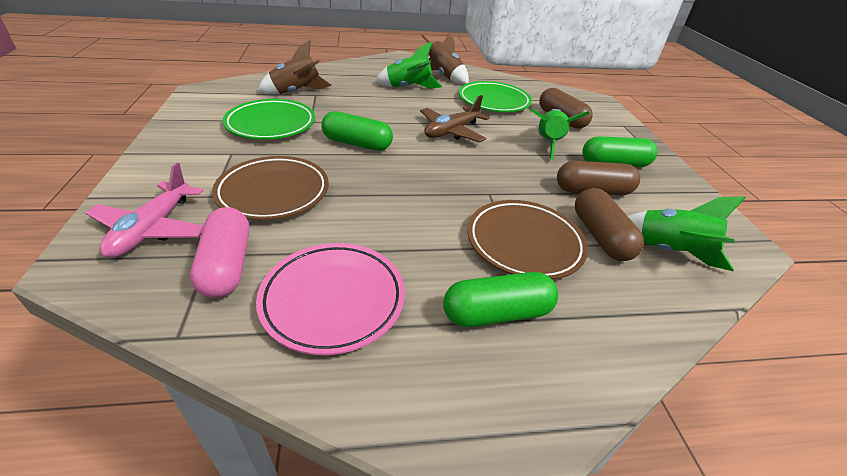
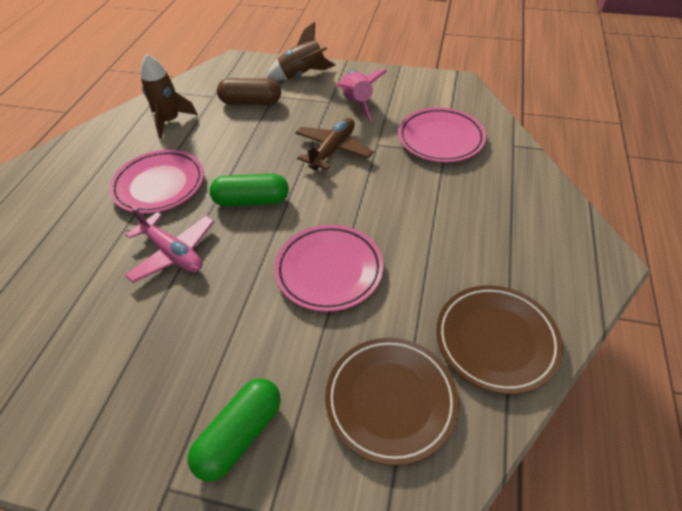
brown capsule: 3 -> 1
green capsule: 3 -> 2
green plate: 2 -> 0
green rocket: 3 -> 0
pink capsule: 1 -> 0
pink plate: 1 -> 3
pink rocket: 0 -> 1

